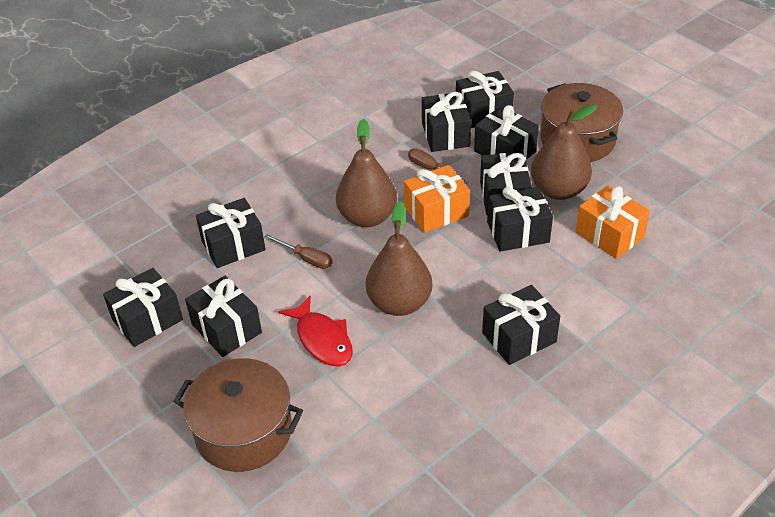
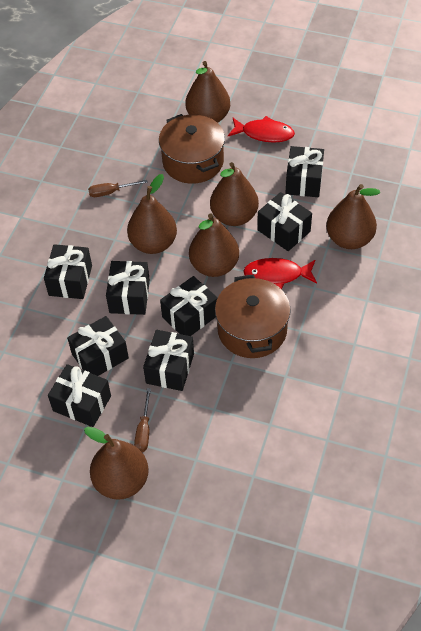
black gift: 9 -> 8
brown pear: 3 -> 6
orange gift: 2 -> 0
red fish: 1 -> 2

